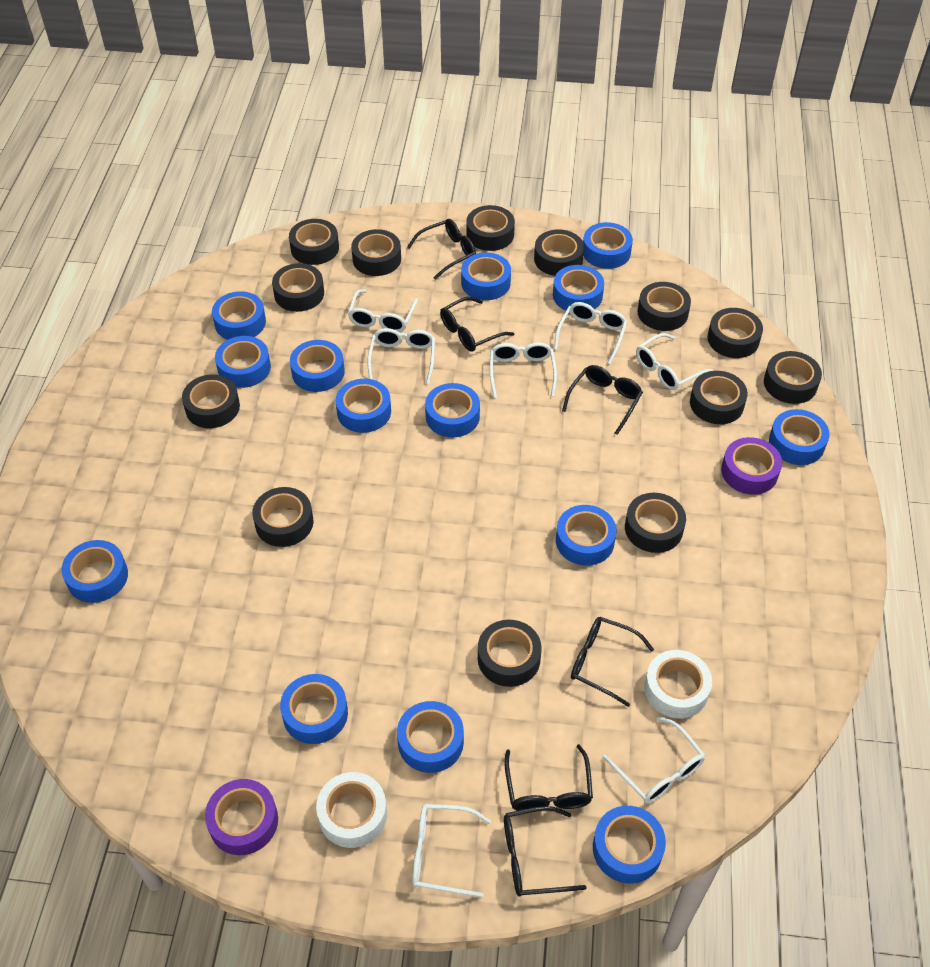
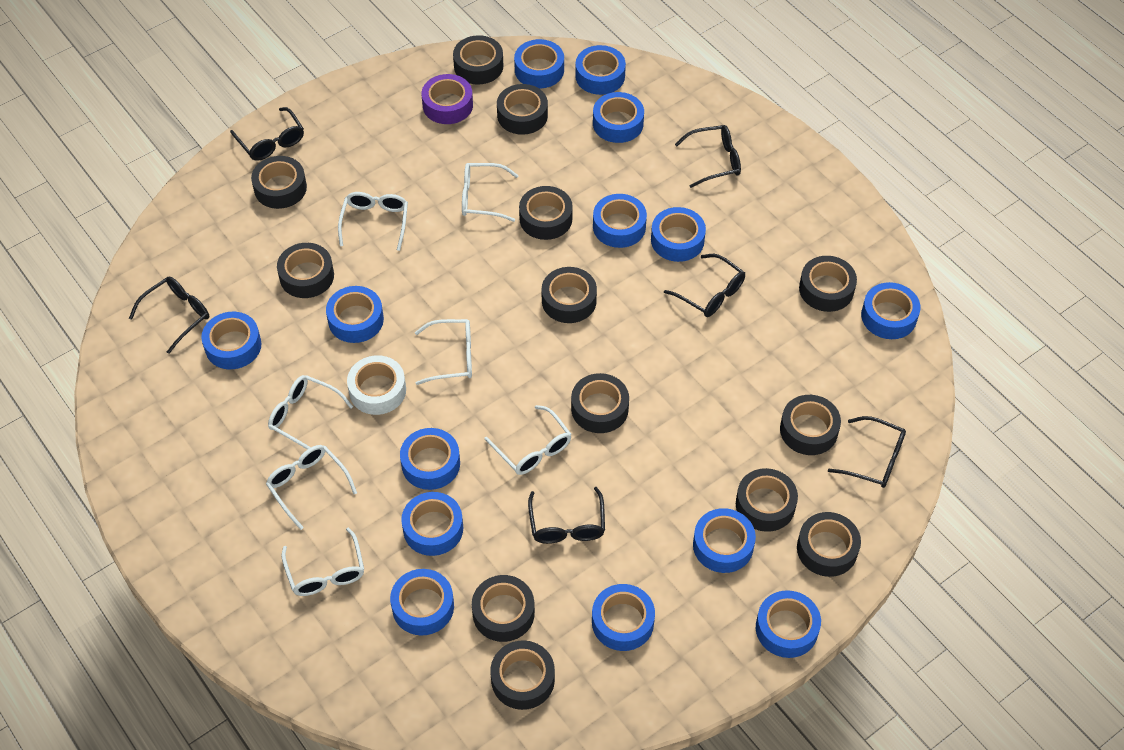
purple tape: 2 -> 1
white tape: 2 -> 1

